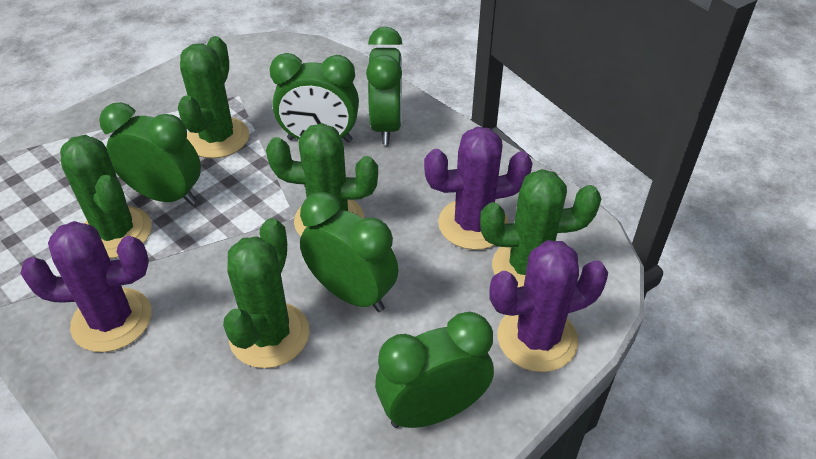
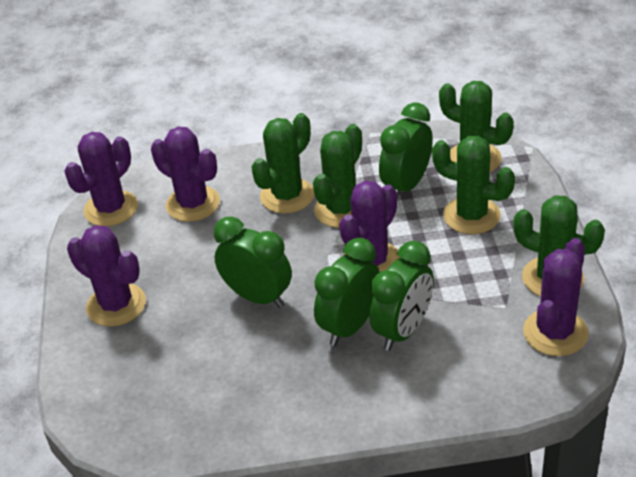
green clock: 5 -> 4
purple cactus: 3 -> 5

